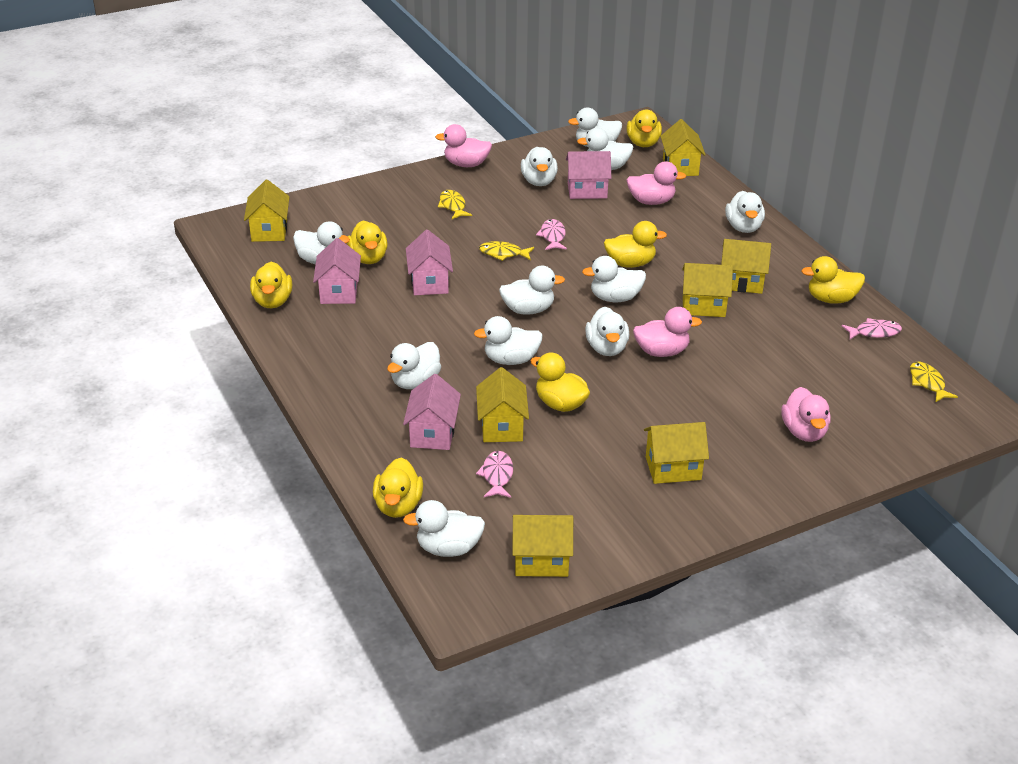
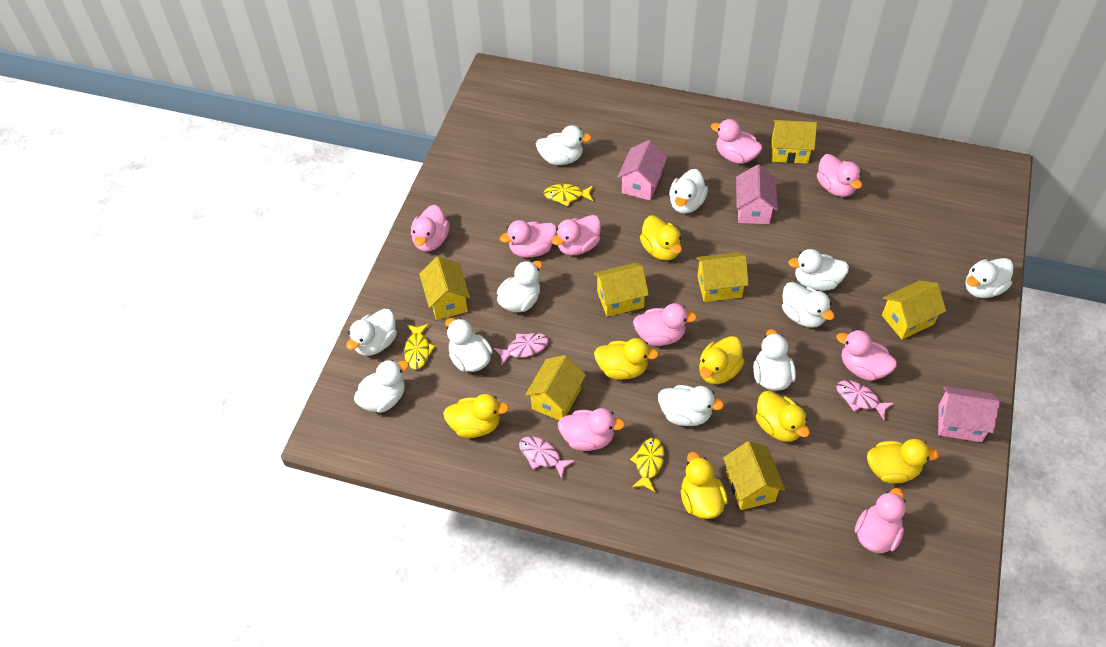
pink duck: 4 -> 9
pink house: 4 -> 3

